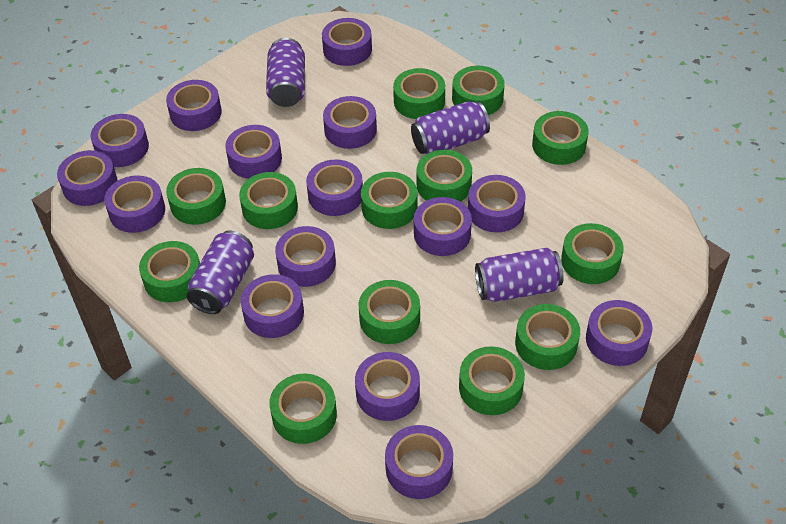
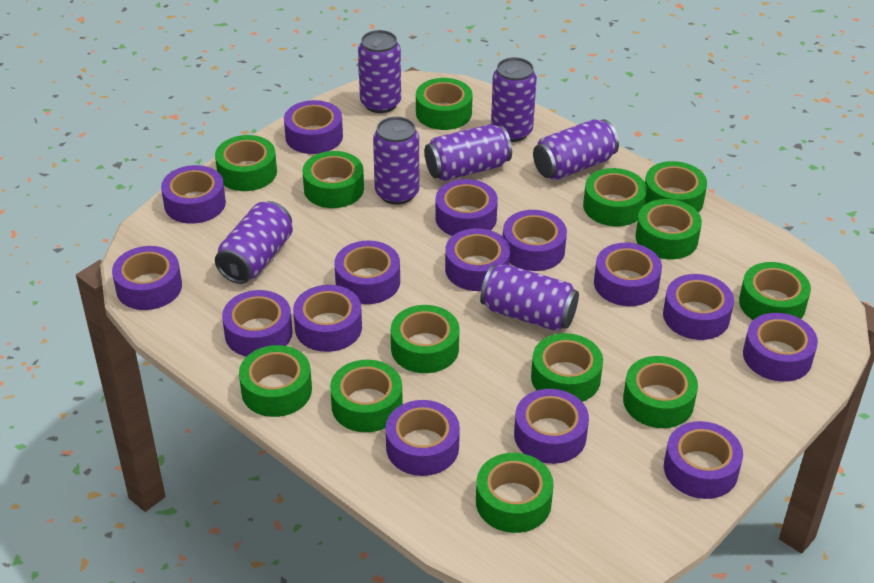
purple can: 4 -> 7

